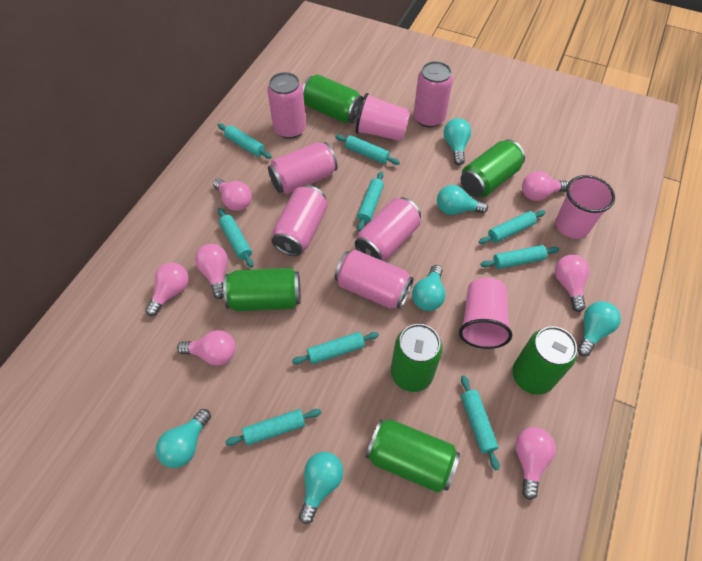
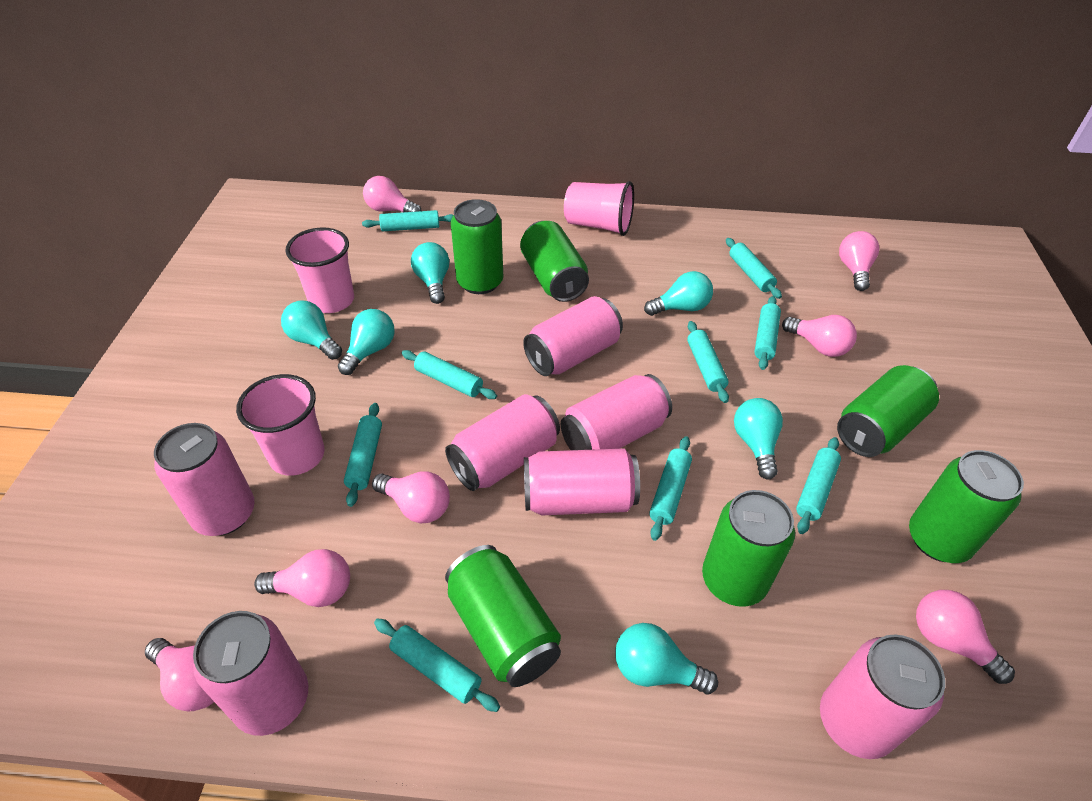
pink can: 6 -> 7

